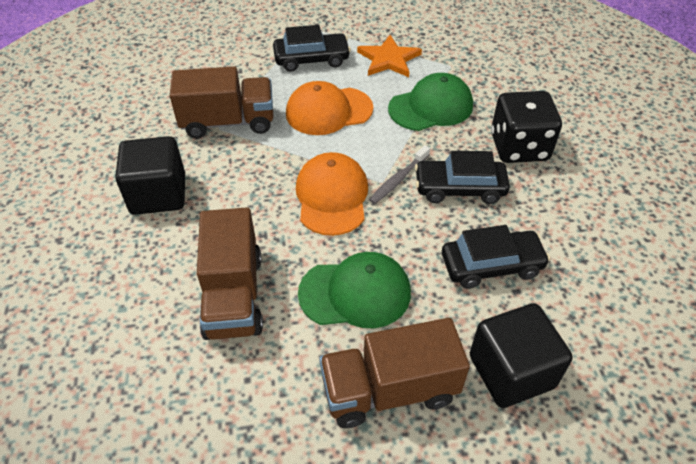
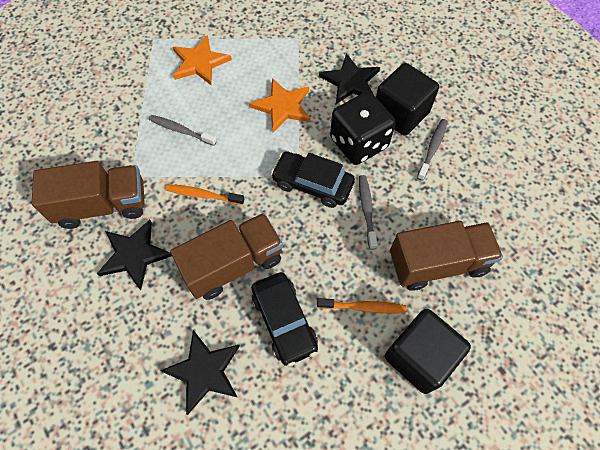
black car: 3 -> 2
black star: 0 -> 3
green cap: 2 -> 0
grey toothbrush: 1 -> 3
orange cap: 2 -> 0
orange star: 1 -> 2
orange toothbrush: 0 -> 2

